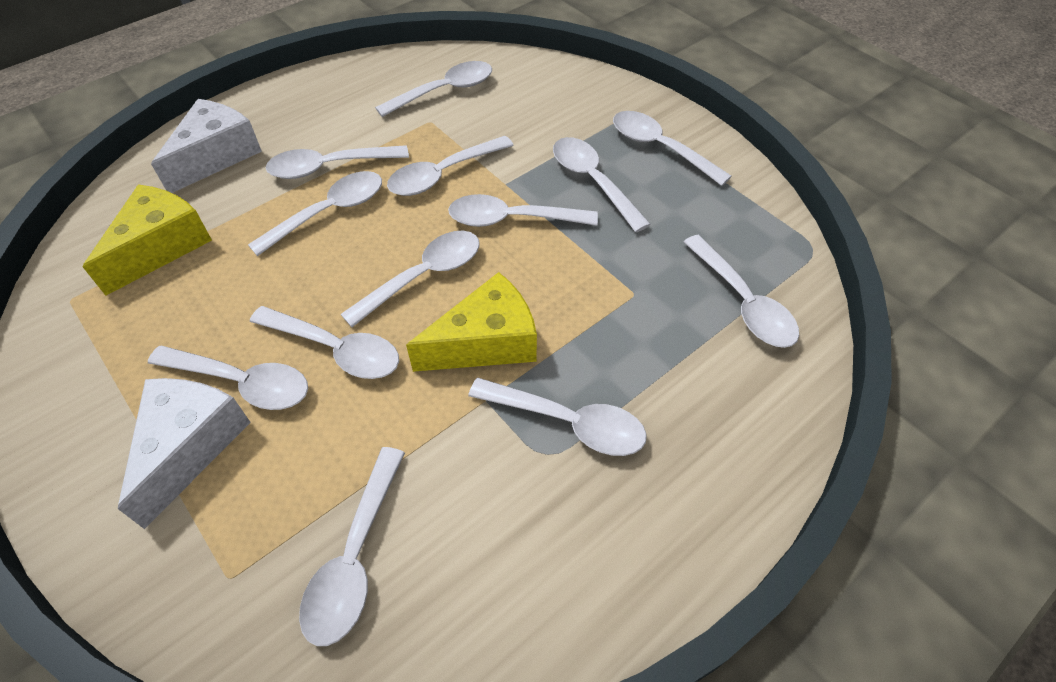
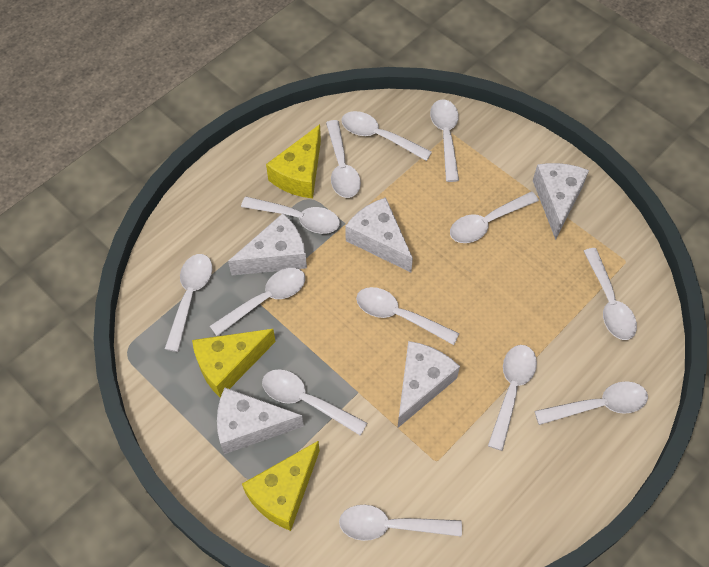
white cheese: 2 -> 5
yellow cheese: 2 -> 3

